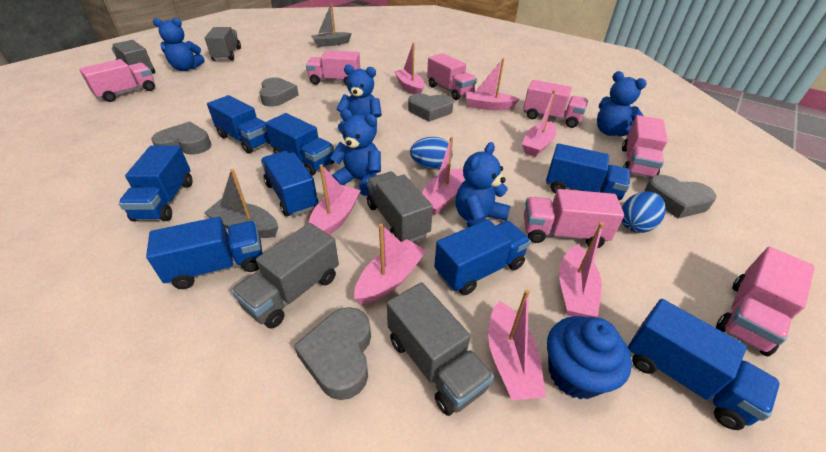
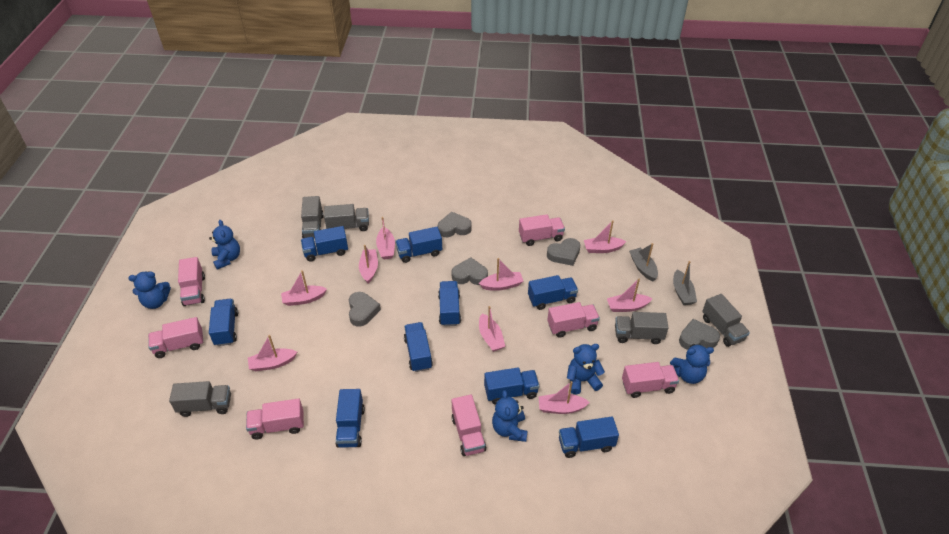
blue cupcake: 1 -> 0
blue egg: 2 -> 0
blue truck: 8 -> 9
pink boat: 8 -> 9

